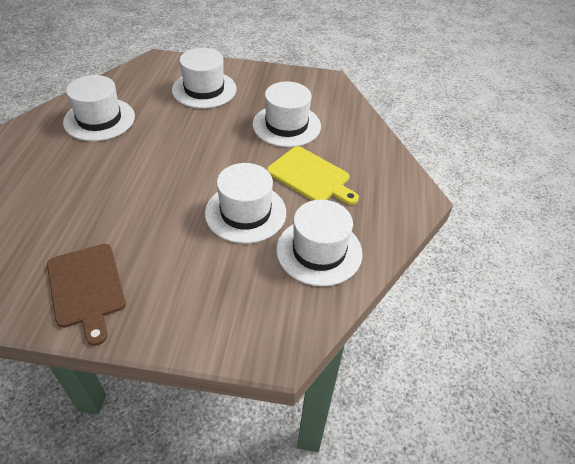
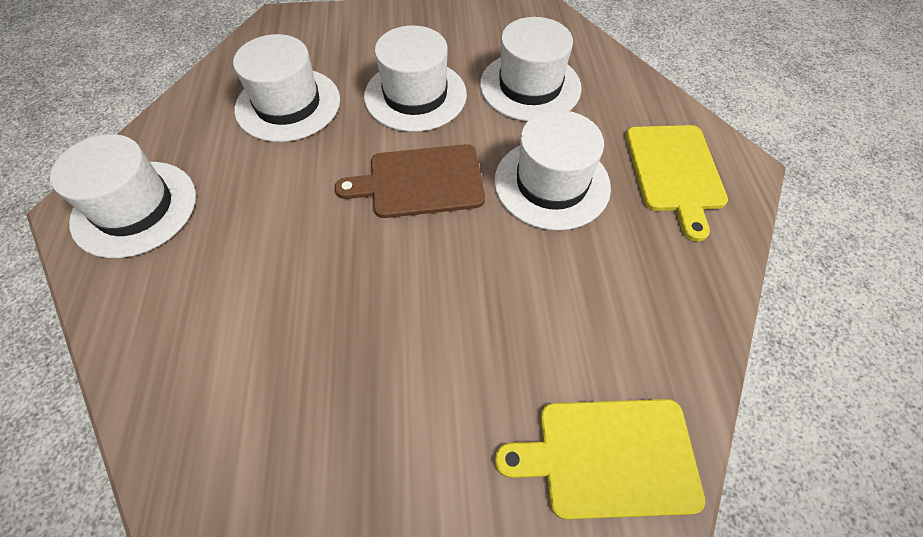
yellow cutting board: 1 -> 2

